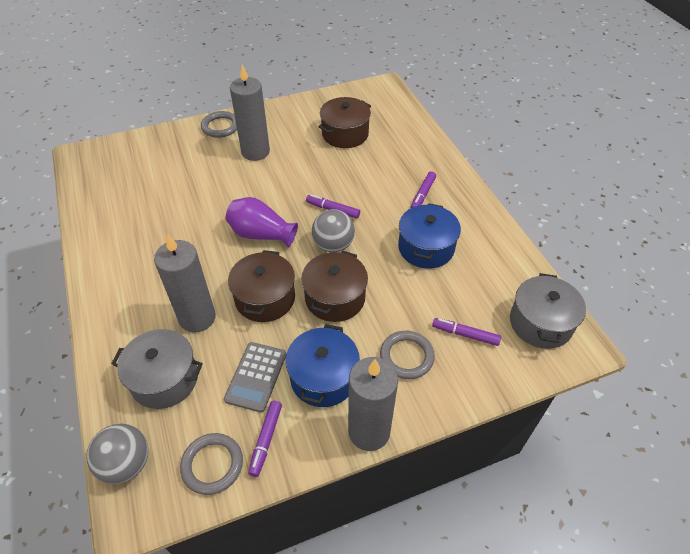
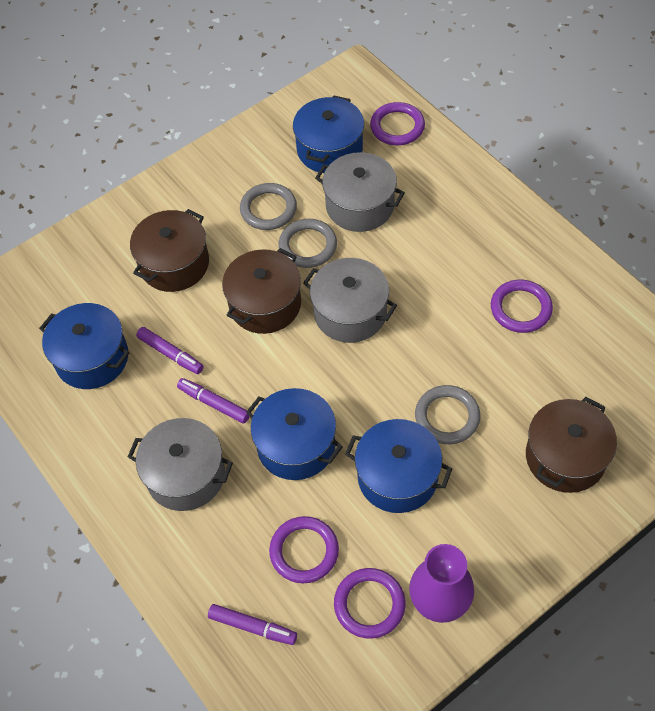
blue pot: 2 -> 4
grey ball: 2 -> 0
grey calculator: 1 -> 0
grey candle: 3 -> 0
grey pot: 2 -> 3
purple marker: 4 -> 3
purple ring: 0 -> 4

